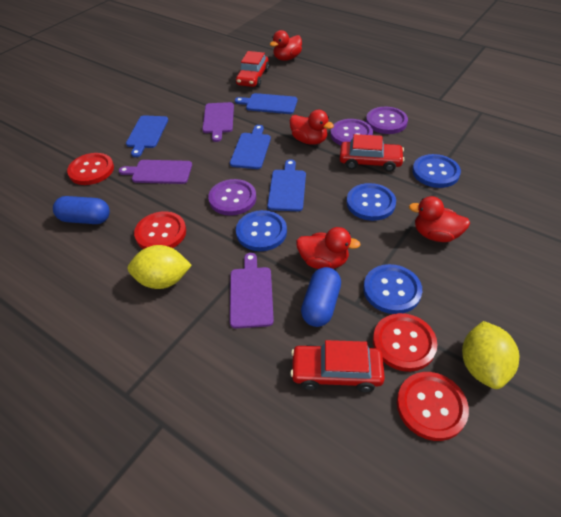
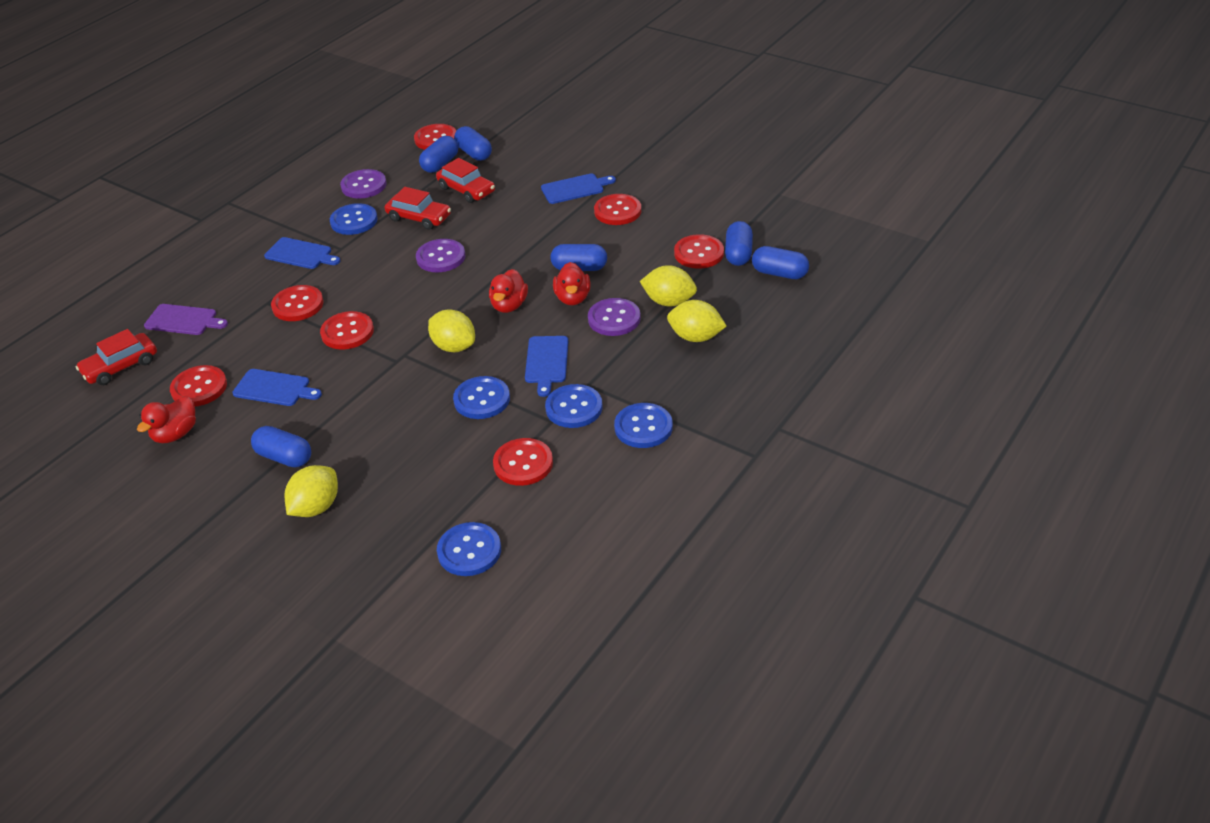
blue button: 4 -> 5
blue capsule: 2 -> 6
purple cutting board: 3 -> 1
red button: 4 -> 7
red duck: 4 -> 3
yellow lemon: 2 -> 4

